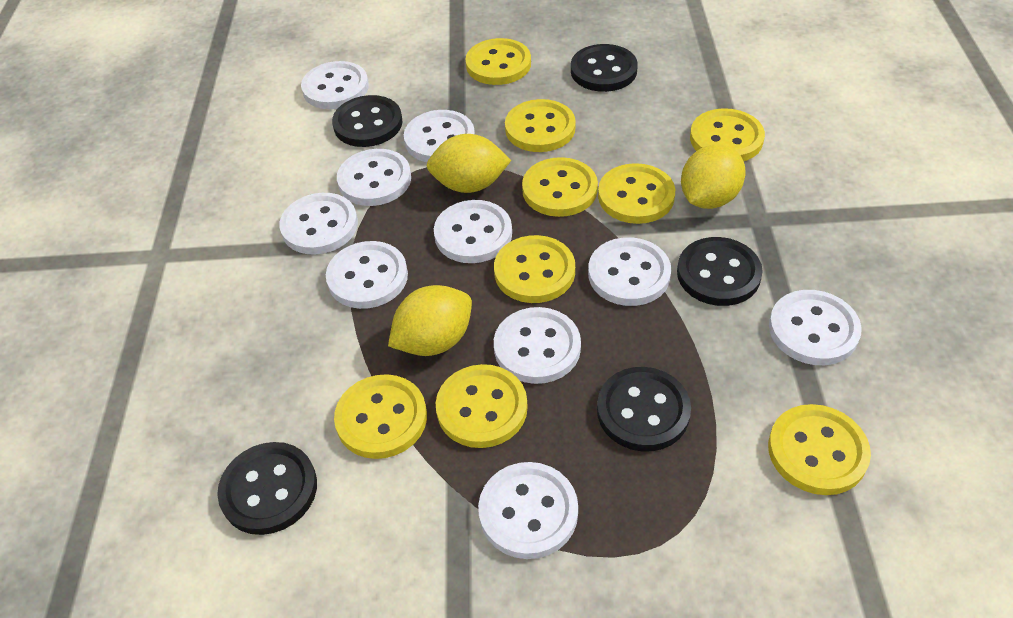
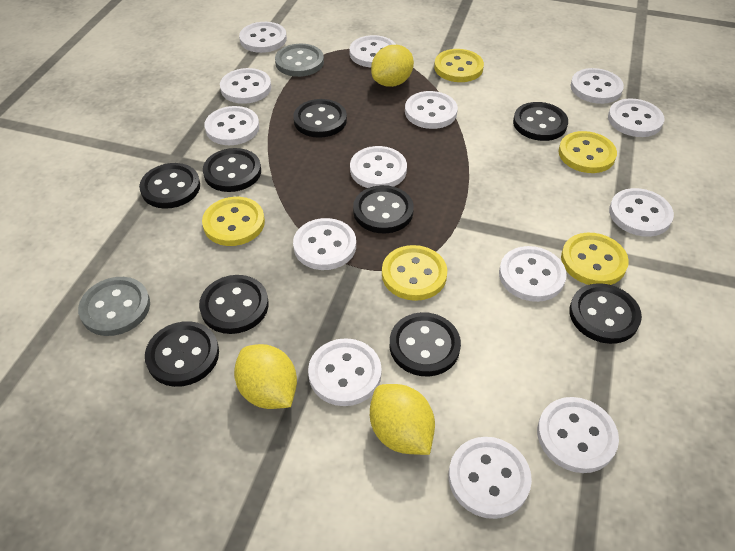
black button: 5 -> 9
grey button: 0 -> 2
white button: 10 -> 14
yellow button: 9 -> 5

